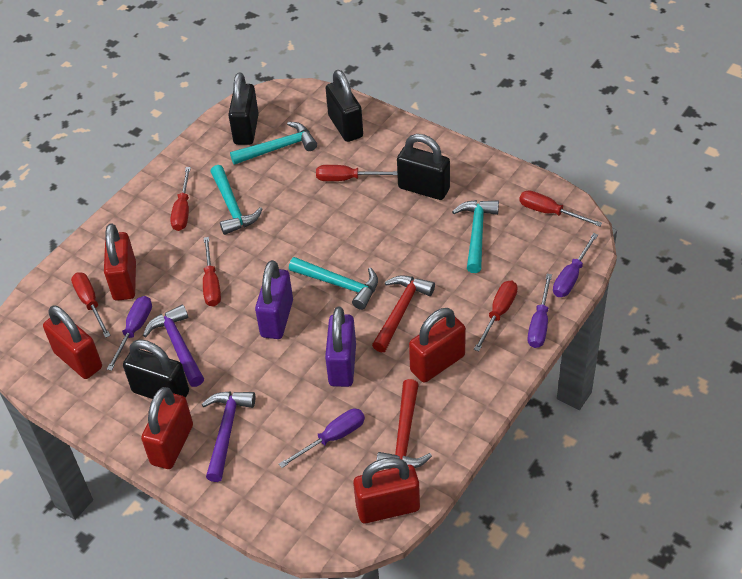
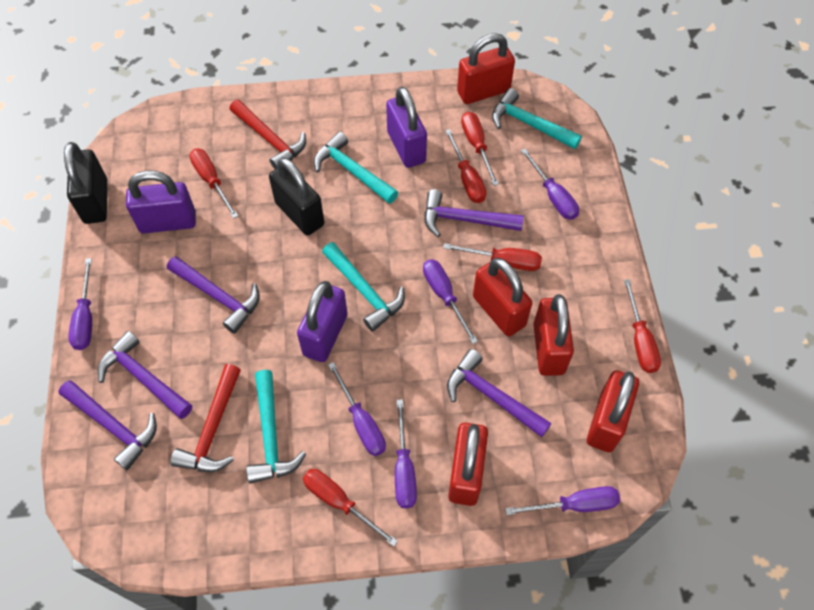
black padlock: 4 -> 2
purple hammer: 2 -> 5
purple padlock: 2 -> 3
purple screwdriver: 4 -> 6

